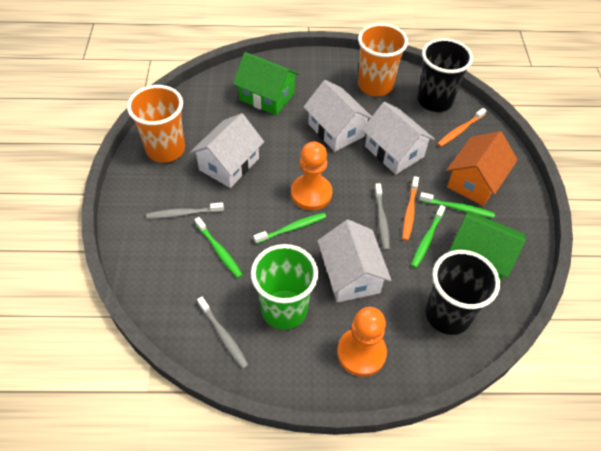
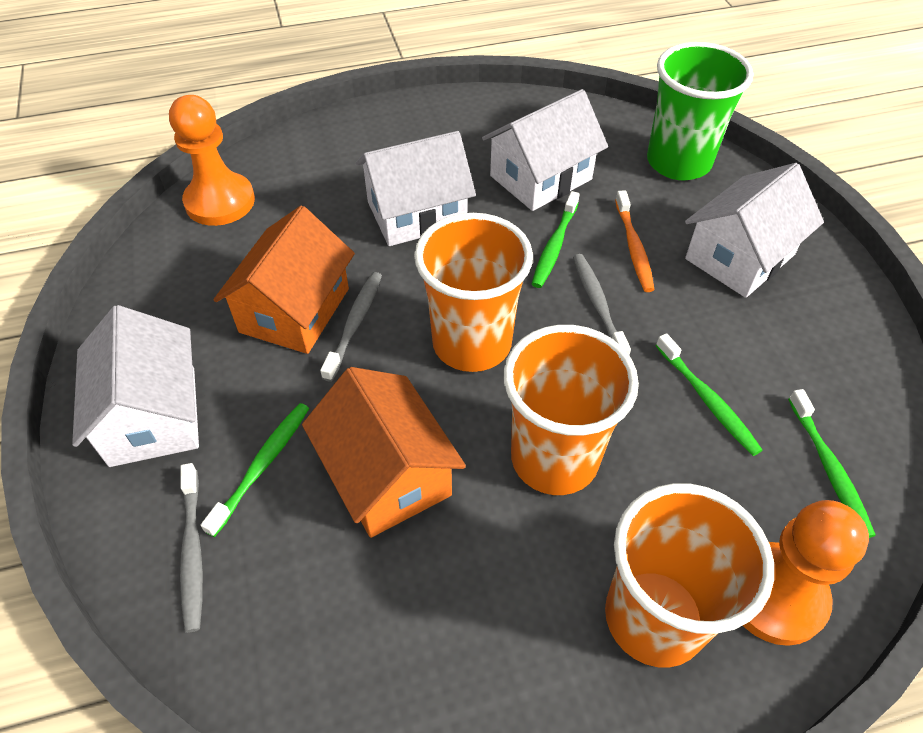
black cup: 2 -> 0
green house: 2 -> 0
orange cup: 2 -> 3
orange house: 1 -> 2
orange toothbrush: 2 -> 1

